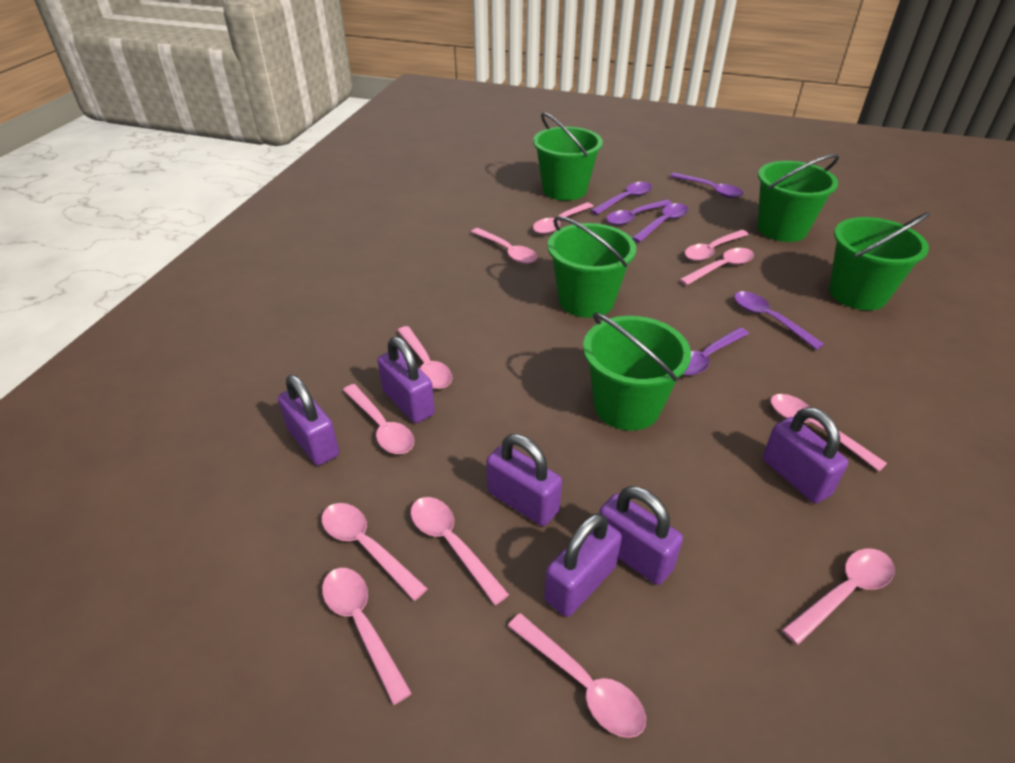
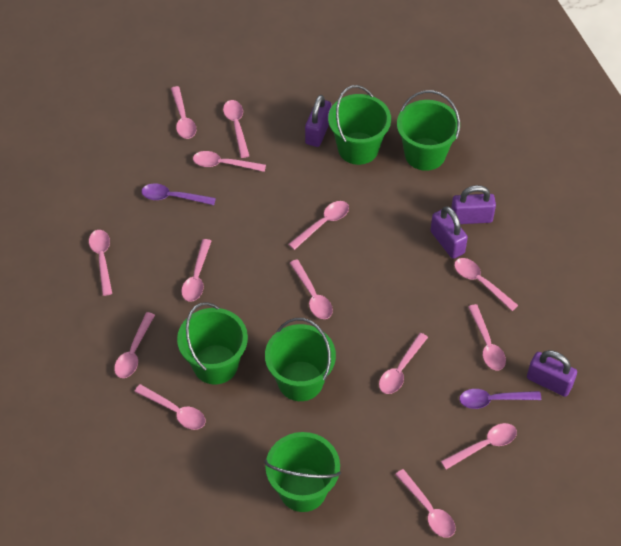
pink spoon: 12 -> 14
purple padlock: 6 -> 4
purple spoon: 6 -> 2

